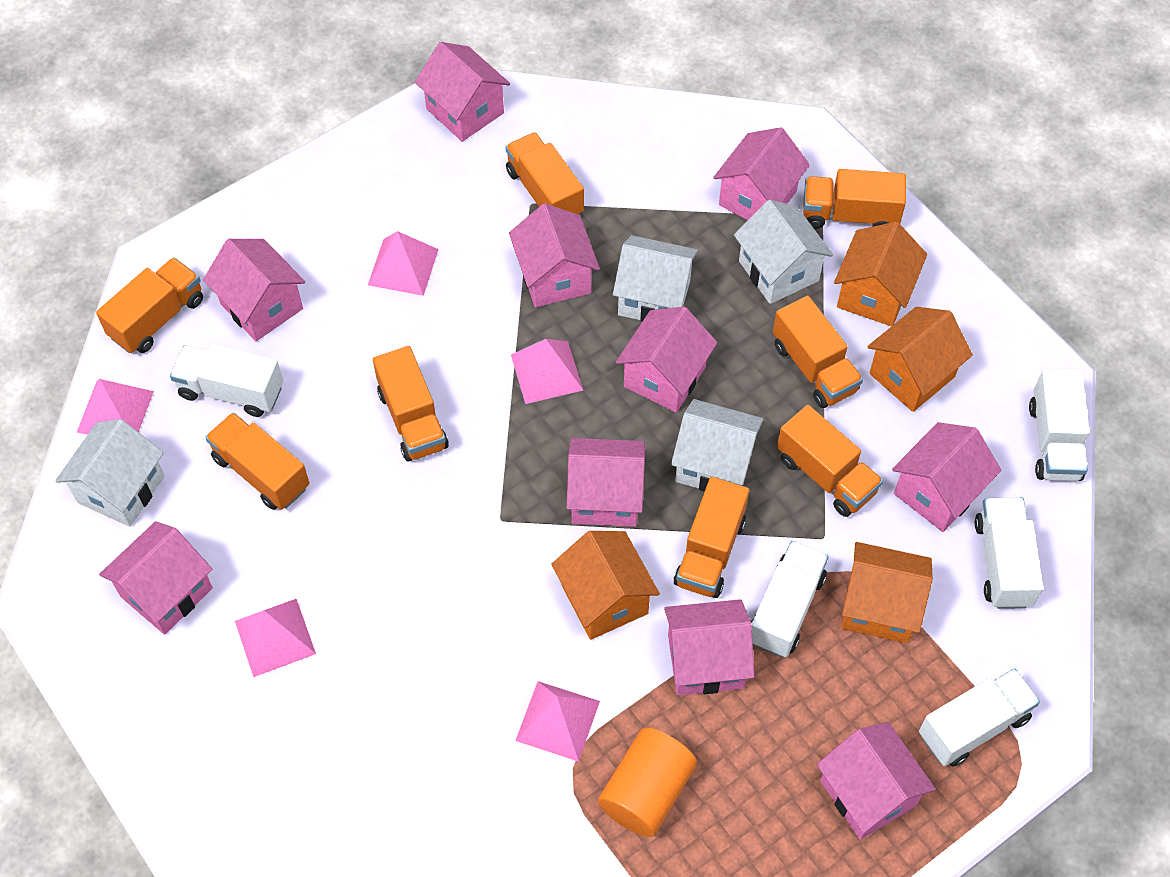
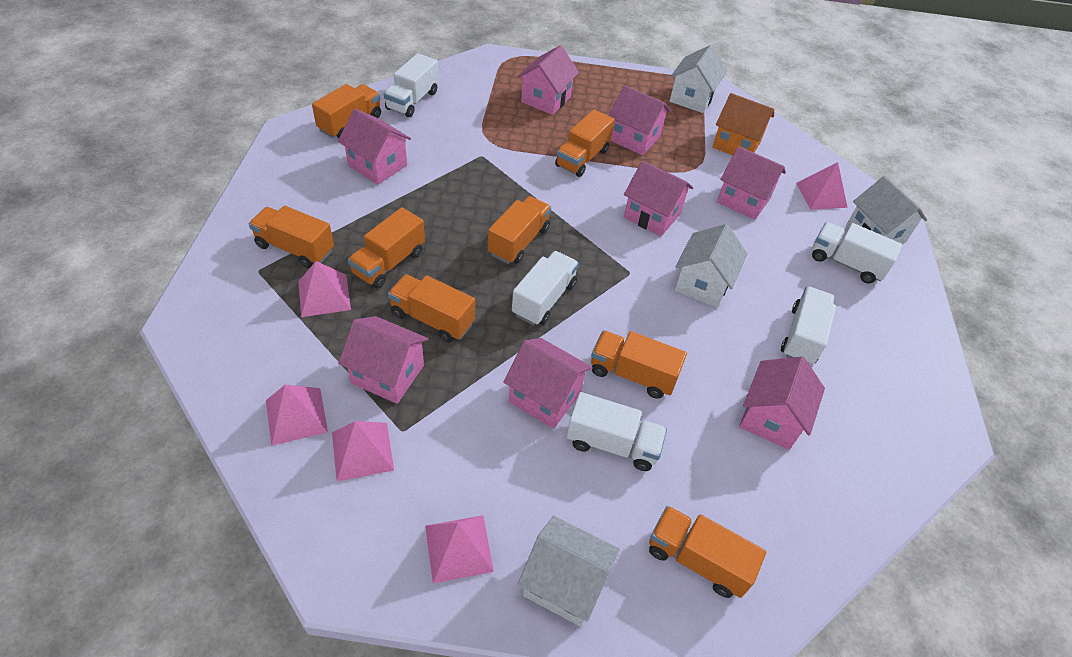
orange cylinder: 1 -> 0
orange house: 4 -> 1
pink house: 10 -> 8

